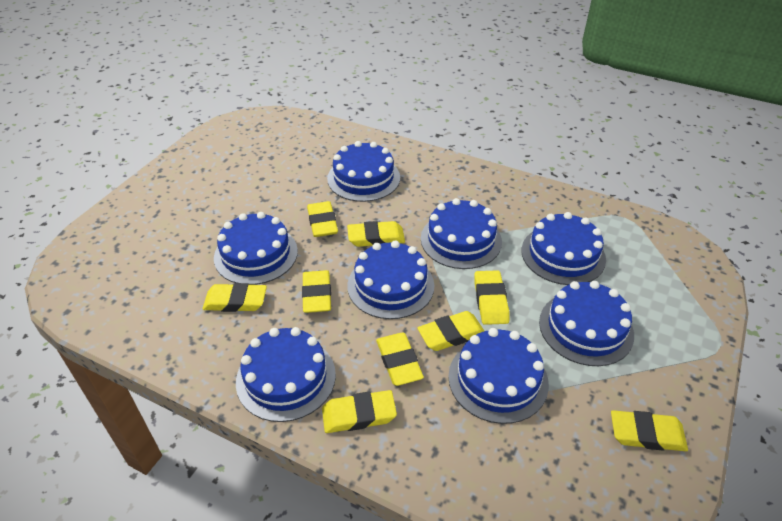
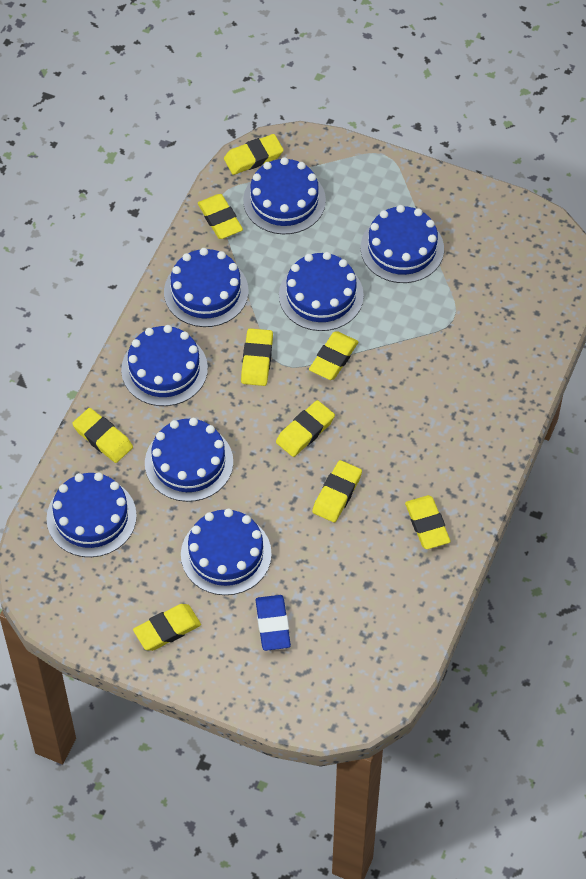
blue eraser: 0 -> 1

